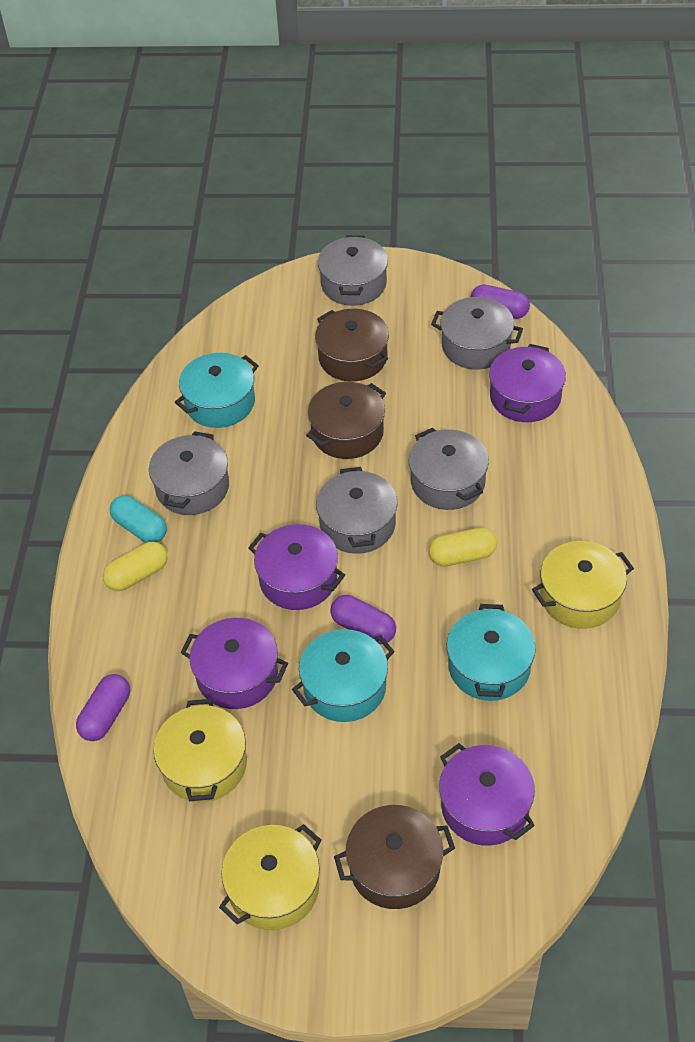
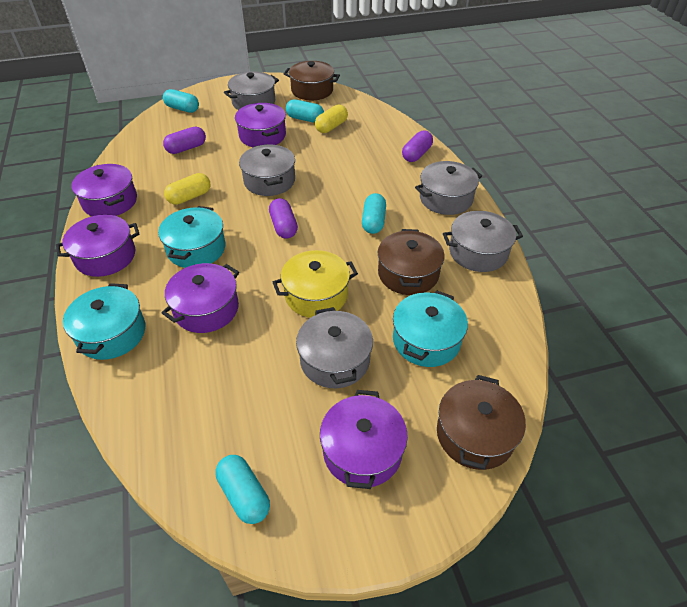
purple pot: 4 -> 5
turquoise capsule: 1 -> 4
yellow pot: 3 -> 1

